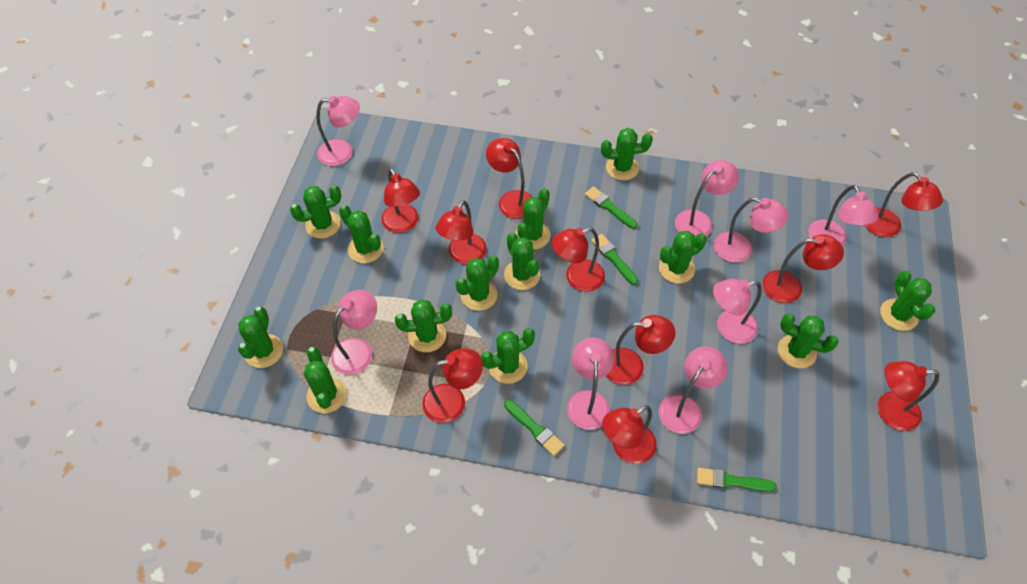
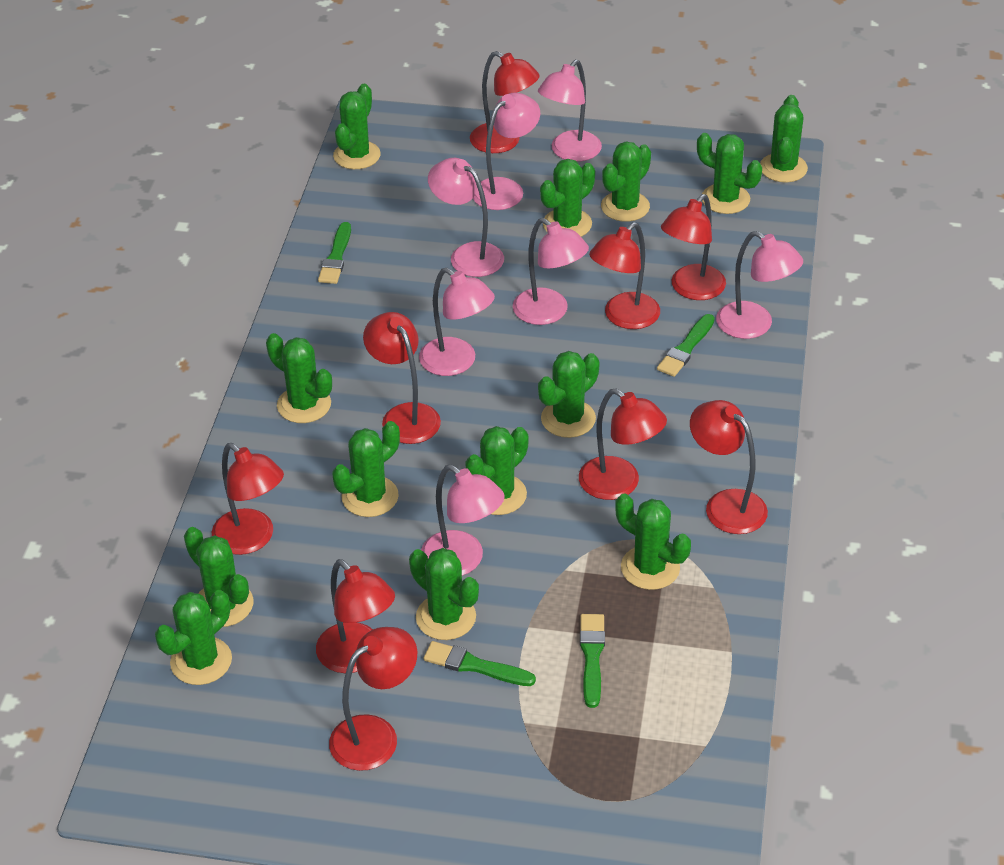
pink lamp: 8 -> 7
red lamp: 10 -> 9

